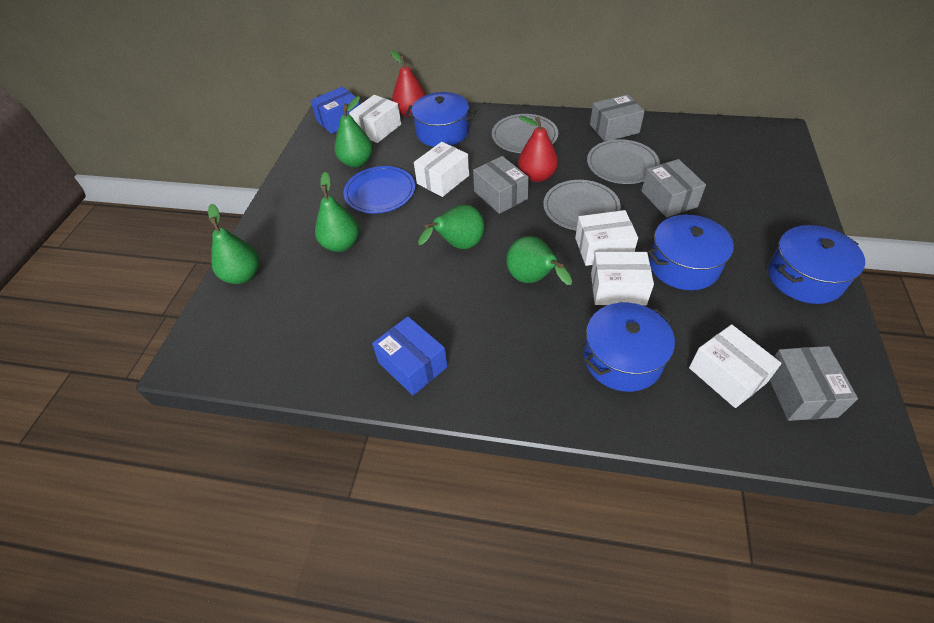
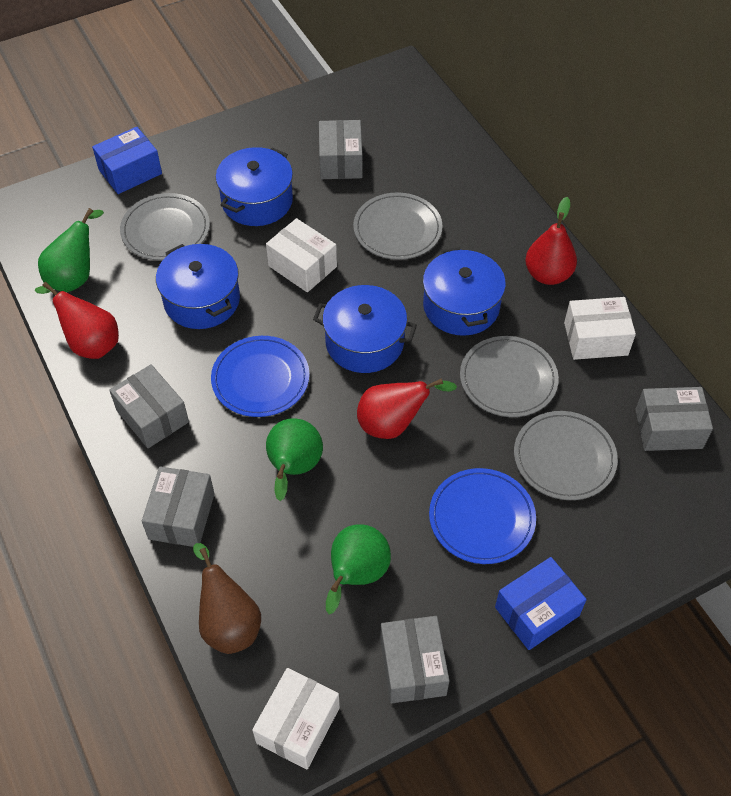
blue plate: 1 -> 2
brown pear: 0 -> 1
green pear: 5 -> 3
grey box: 4 -> 5
grey plate: 3 -> 4
red pear: 2 -> 3
white box: 5 -> 3

